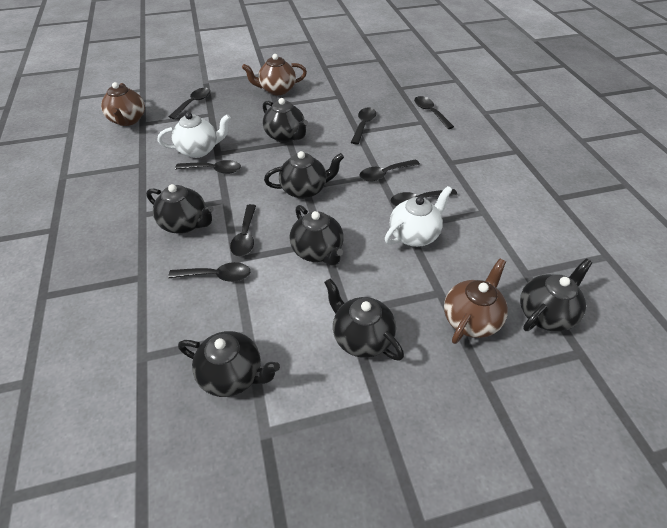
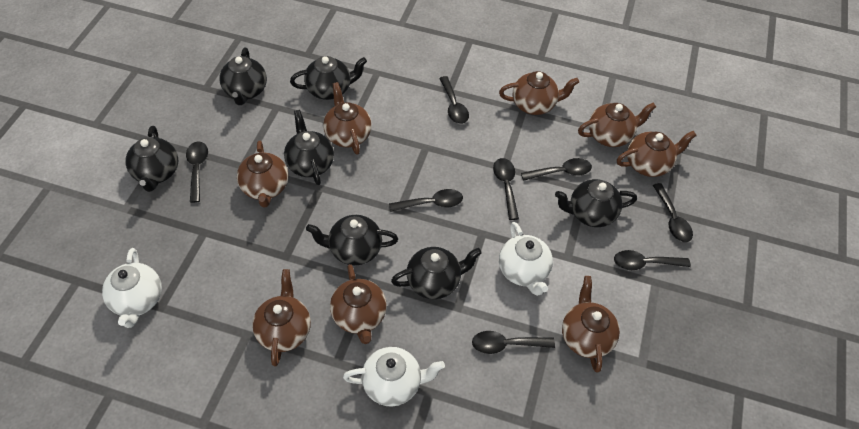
brown teapot: 3 -> 8
white teapot: 2 -> 3

